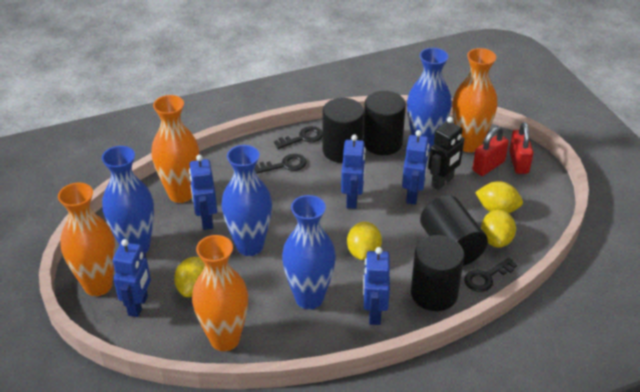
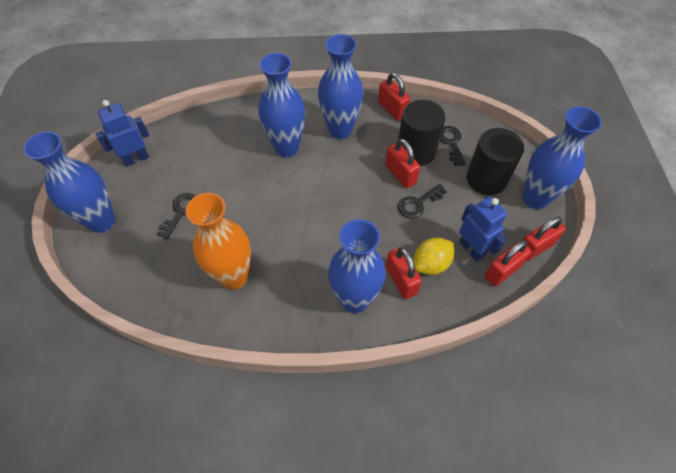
black cylinder: 4 -> 2
black robot: 1 -> 0
blue robot: 5 -> 2
blue vase: 4 -> 5
orange vase: 4 -> 1
red padlock: 2 -> 5
yellow lemon: 4 -> 1

